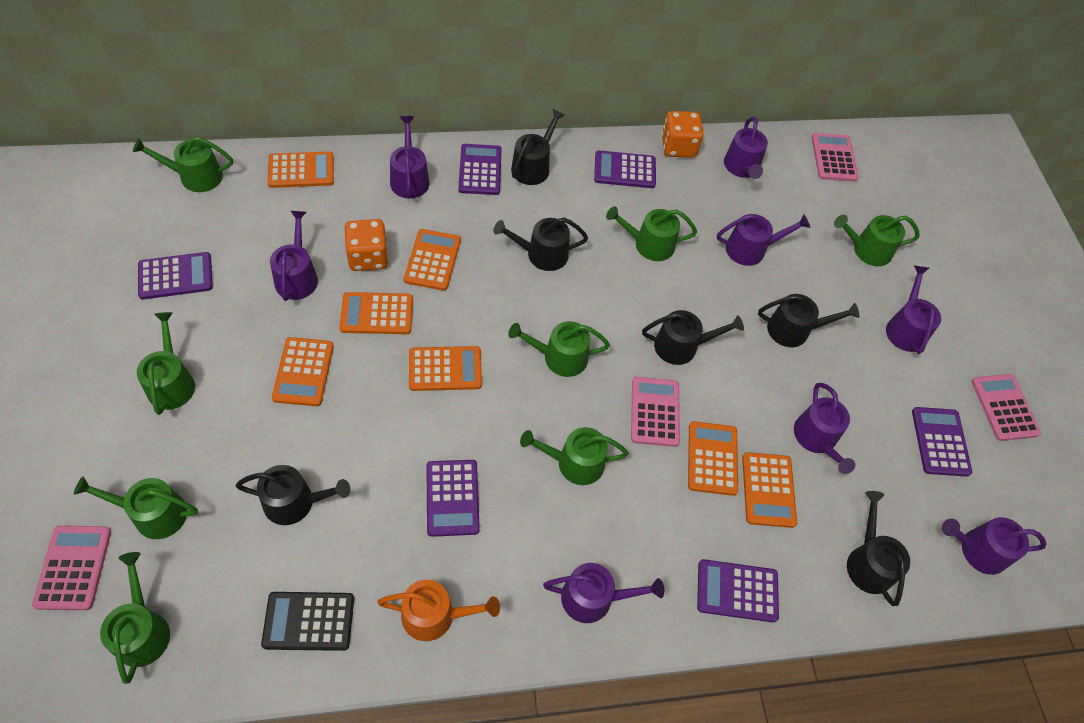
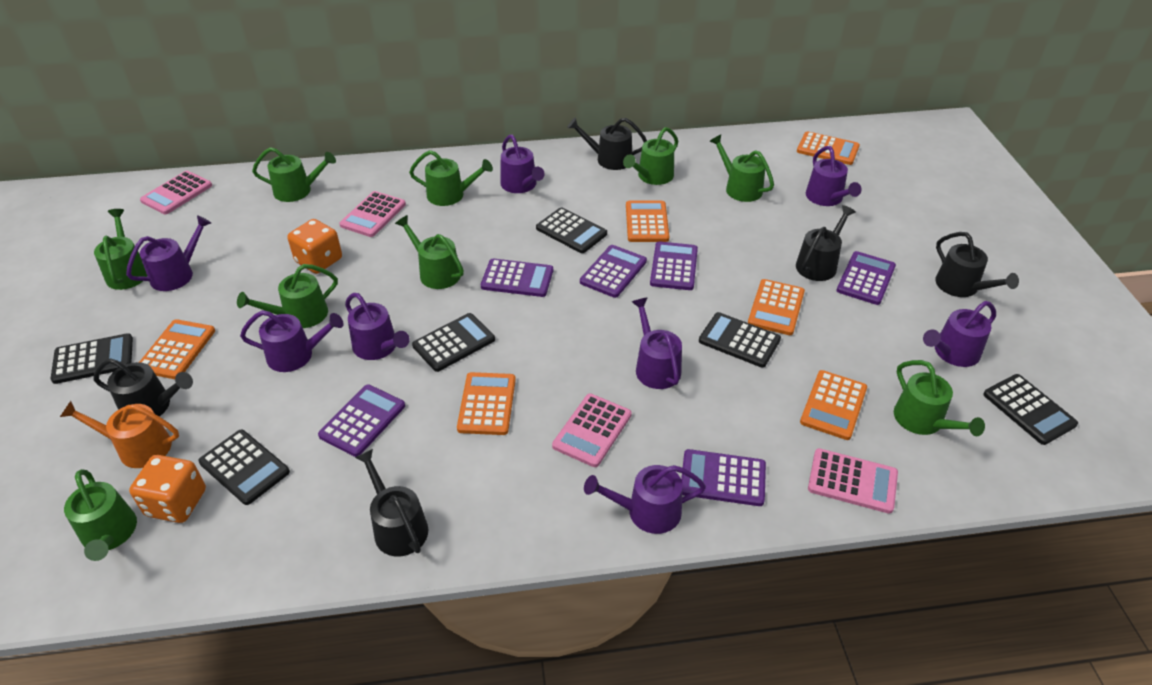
black calculator: 1 -> 6
black watering can: 6 -> 5
green watering can: 8 -> 9
orange calculator: 7 -> 6

